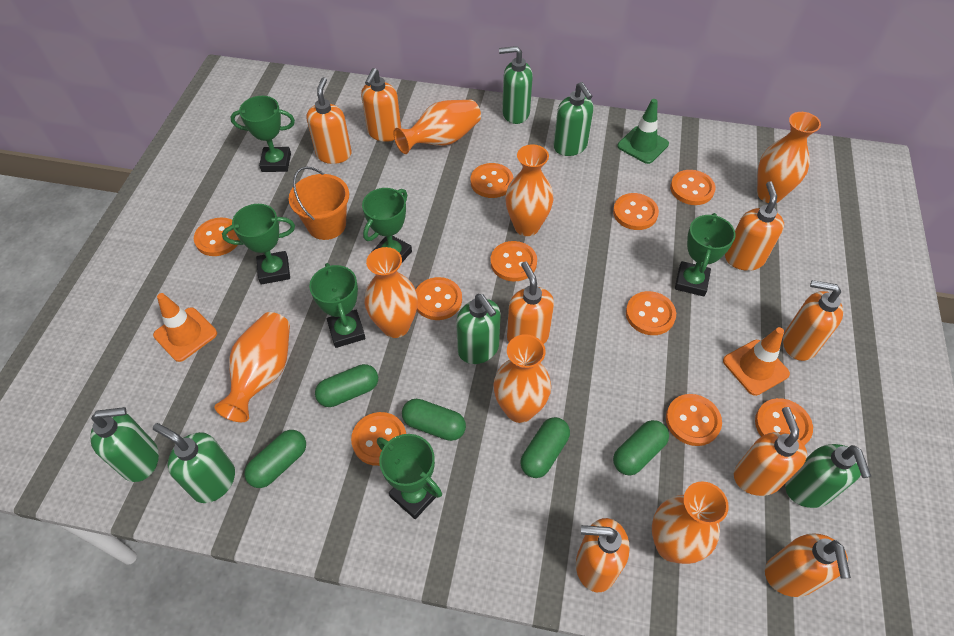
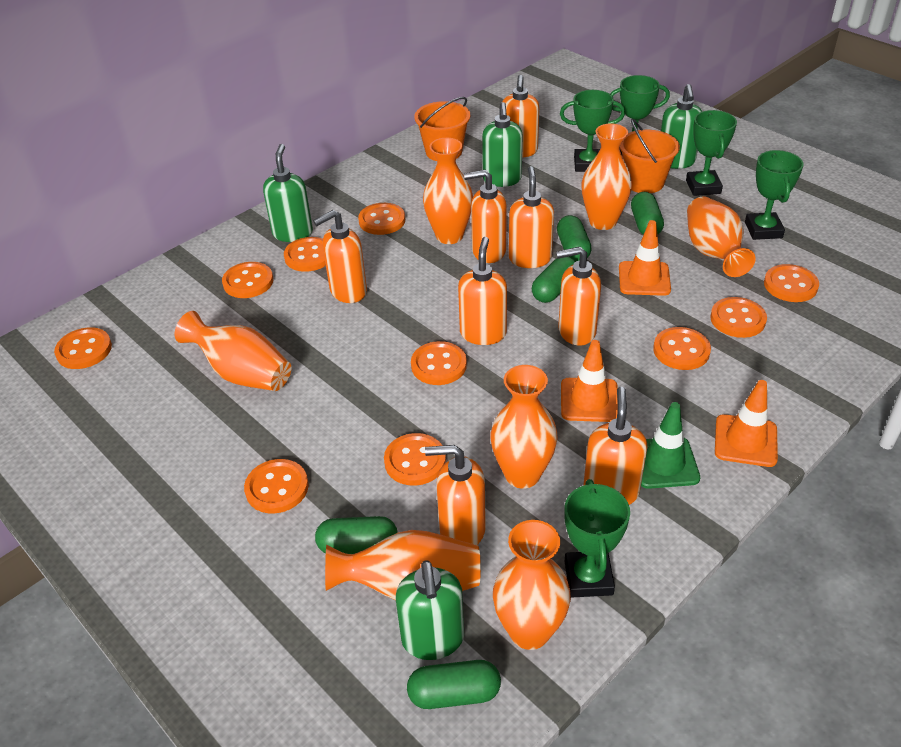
green soap dispenser: 6 -> 4
green trophy: 6 -> 5
orange bucket: 1 -> 2
orange traffic cone: 2 -> 3

